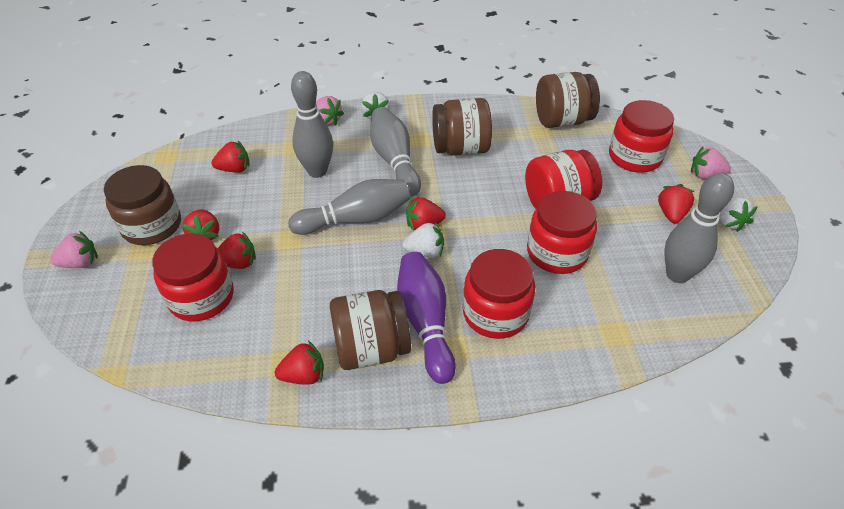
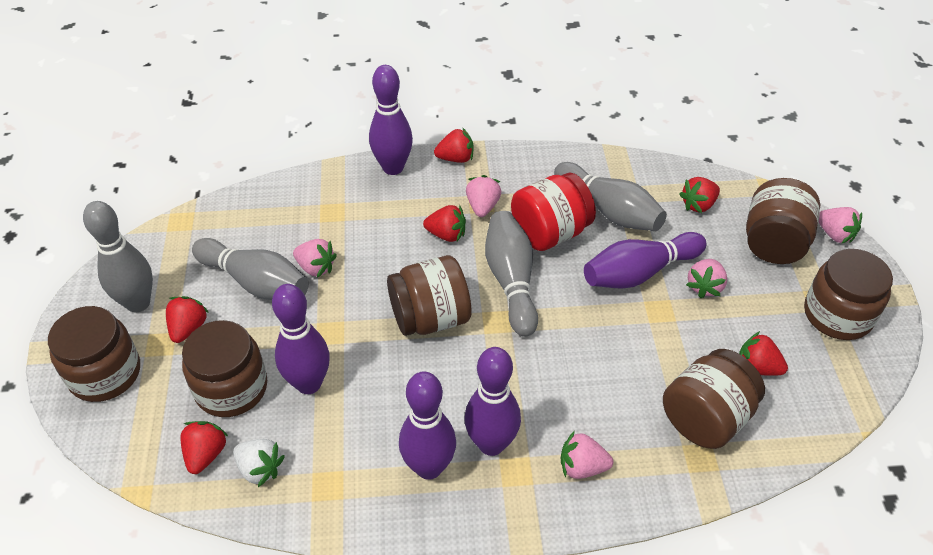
brown jar: 4 -> 6
pink strawberry: 3 -> 5
purple bowling pin: 1 -> 5
red jar: 5 -> 1
white strawberry: 3 -> 1

